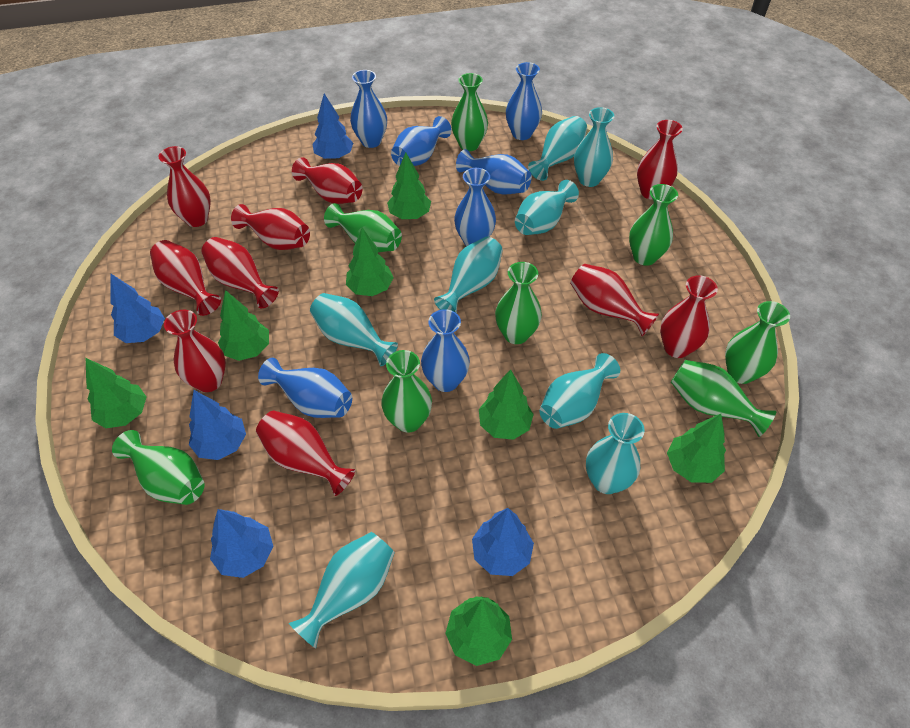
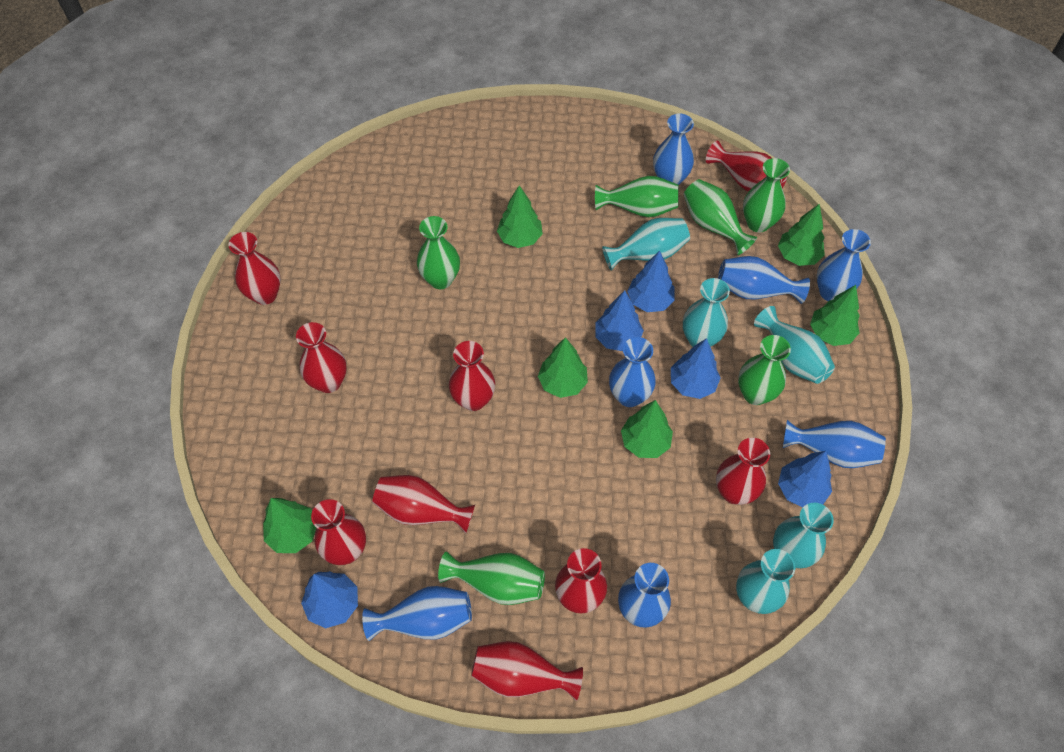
green tree: 7 -> 6
green vase: 8 -> 6
red vase: 10 -> 9
turquoise vase: 8 -> 5

